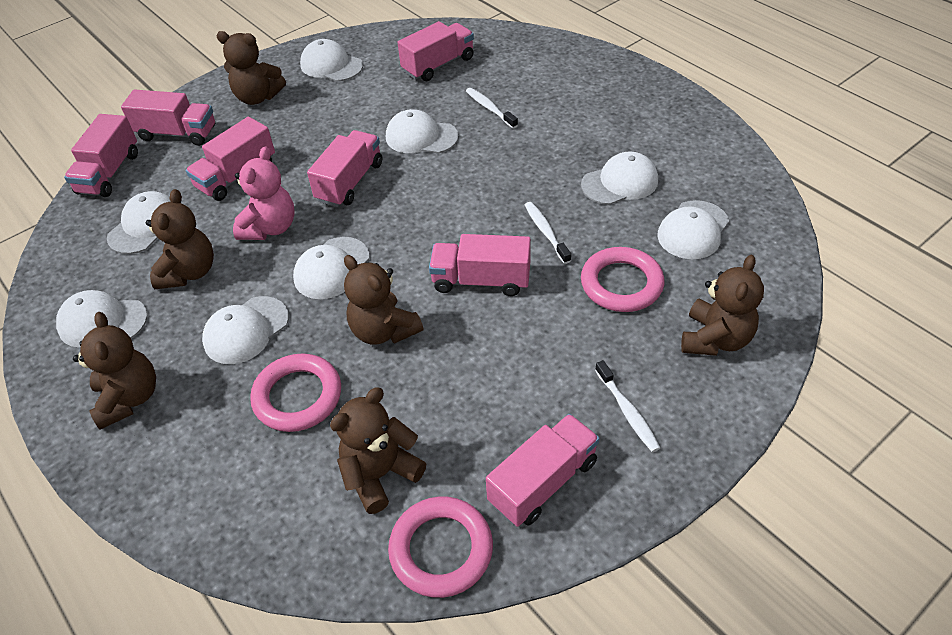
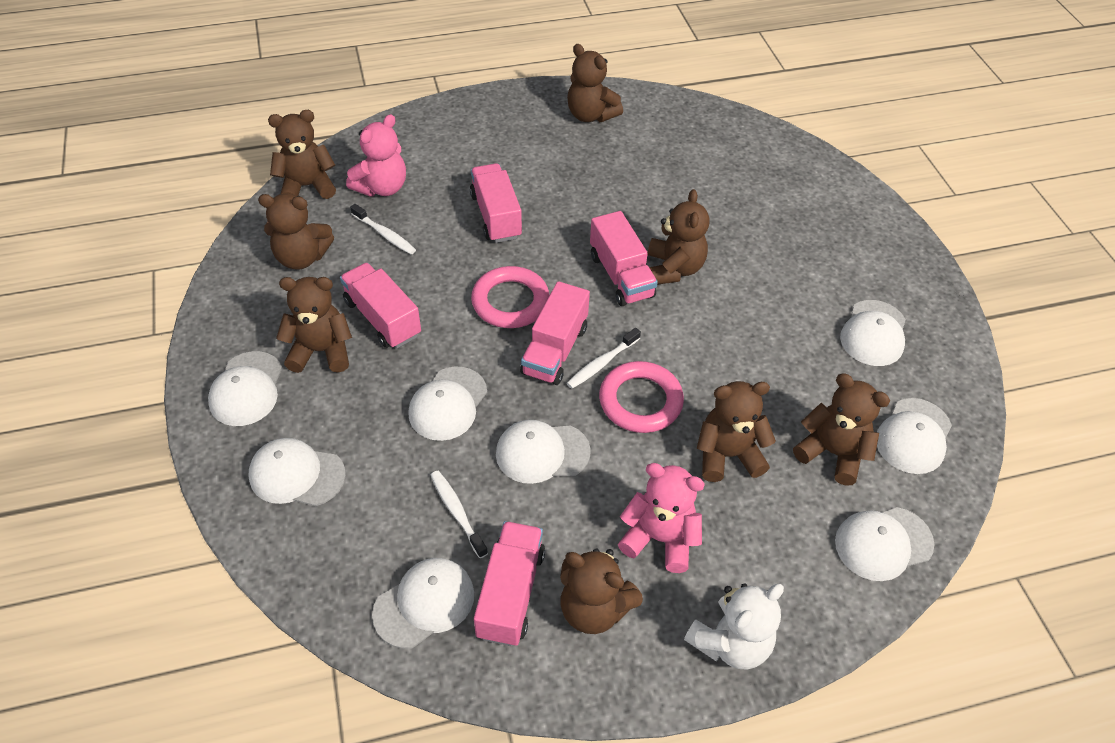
brown teddy bear: 6 -> 8
pink ring: 3 -> 2
pink teddy bear: 1 -> 2
pink truck: 7 -> 5
white teddy bear: 0 -> 1

